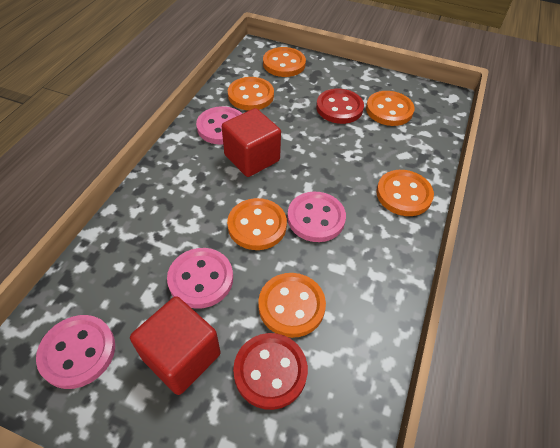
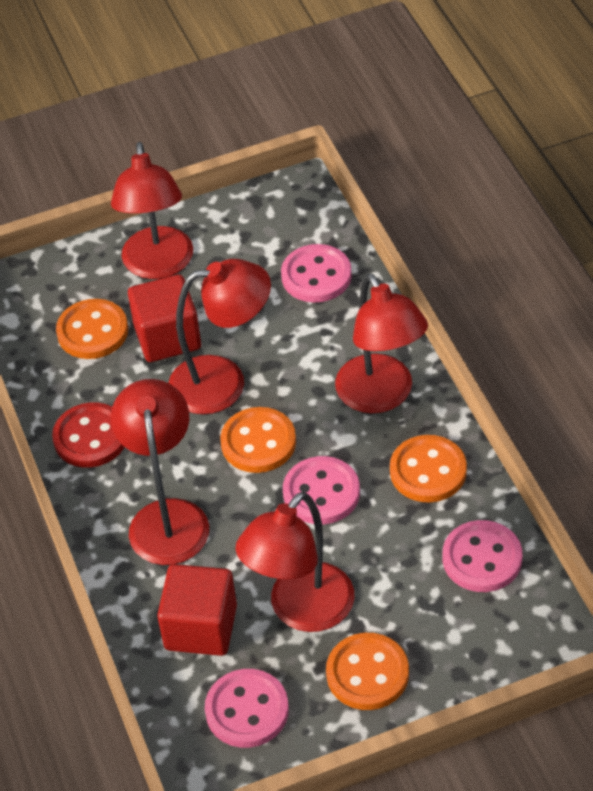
orange button: 6 -> 4
red button: 2 -> 1
red lamp: 0 -> 5

